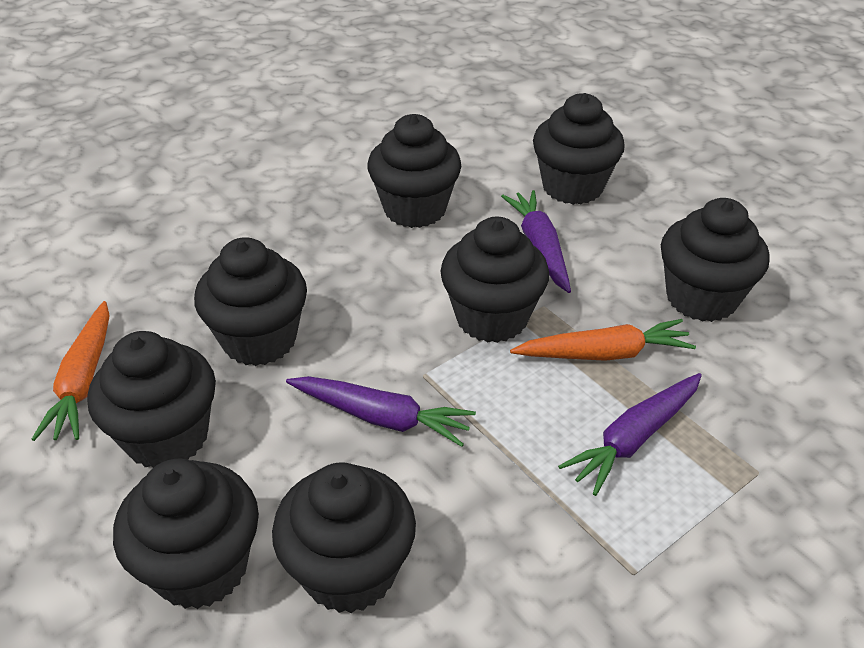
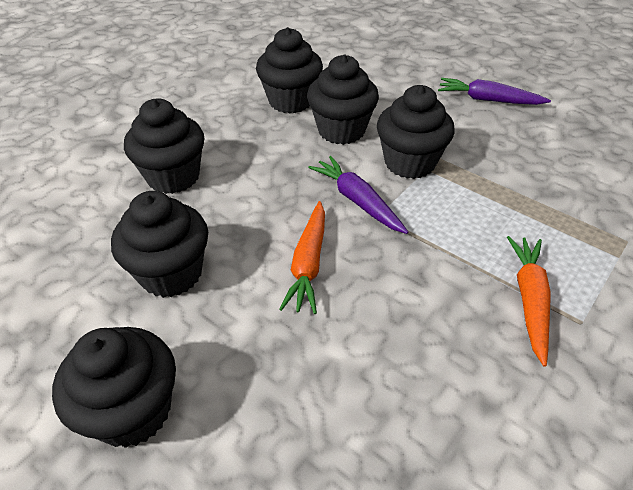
black cupcake: 8 -> 6
purple carrot: 3 -> 2

